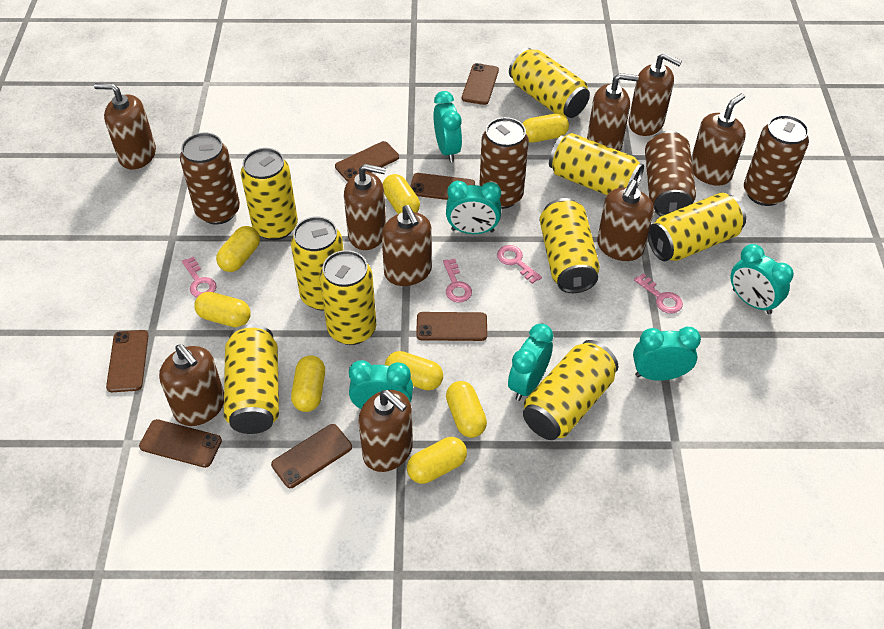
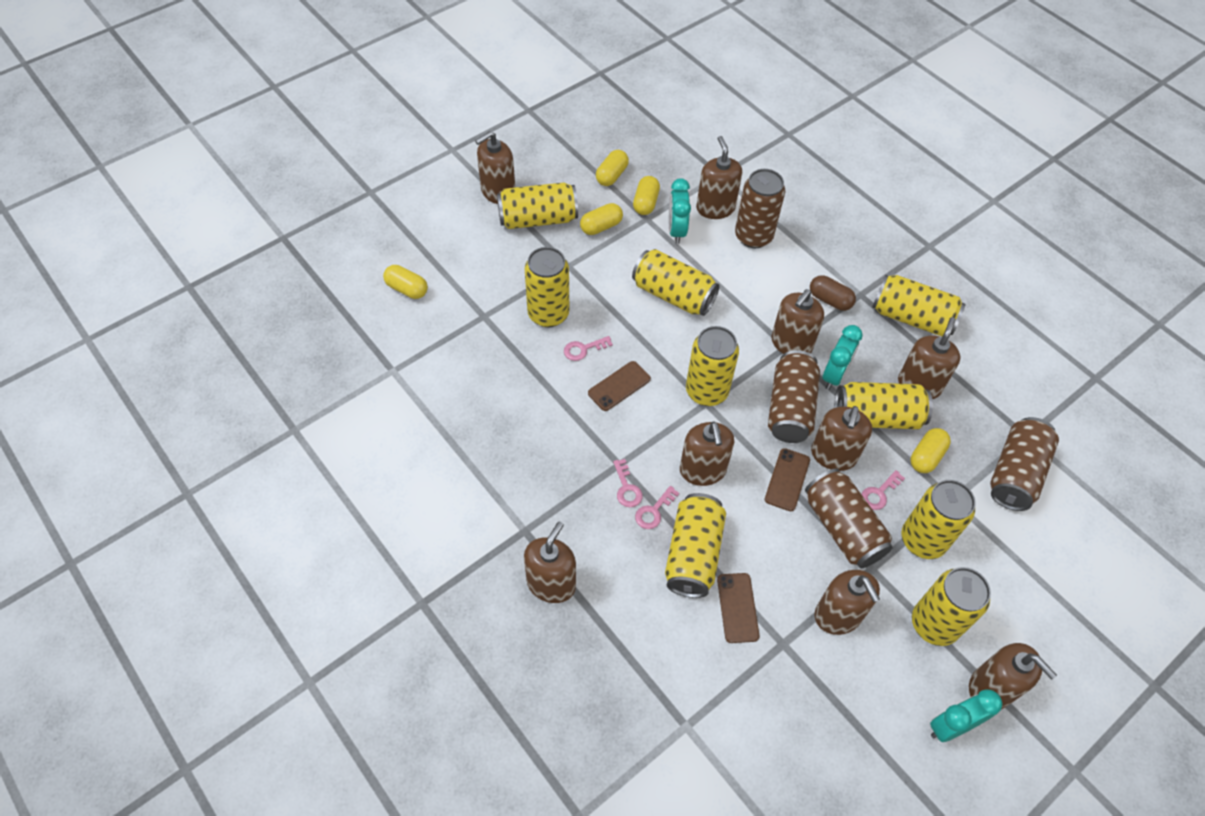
brown capsule: 0 -> 1
brown phone: 7 -> 3
turquoise clock: 6 -> 3
yellow capsule: 8 -> 5

